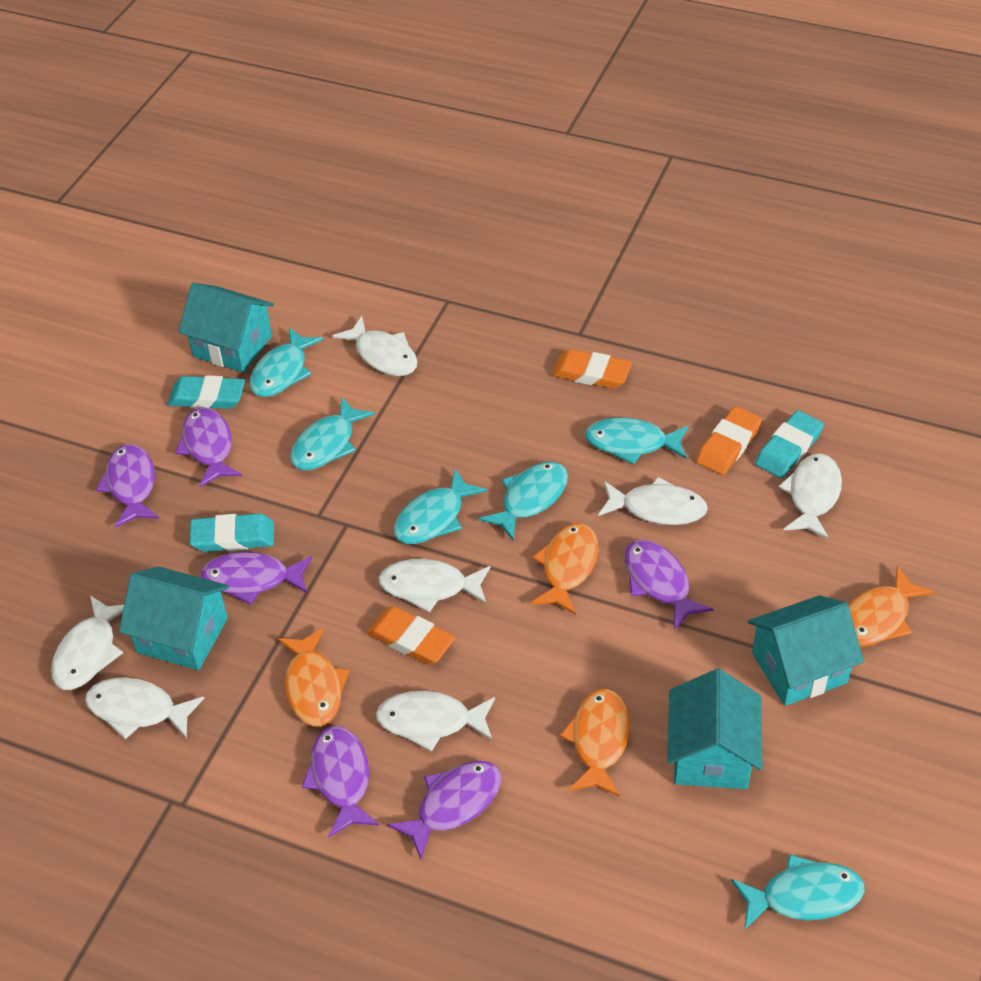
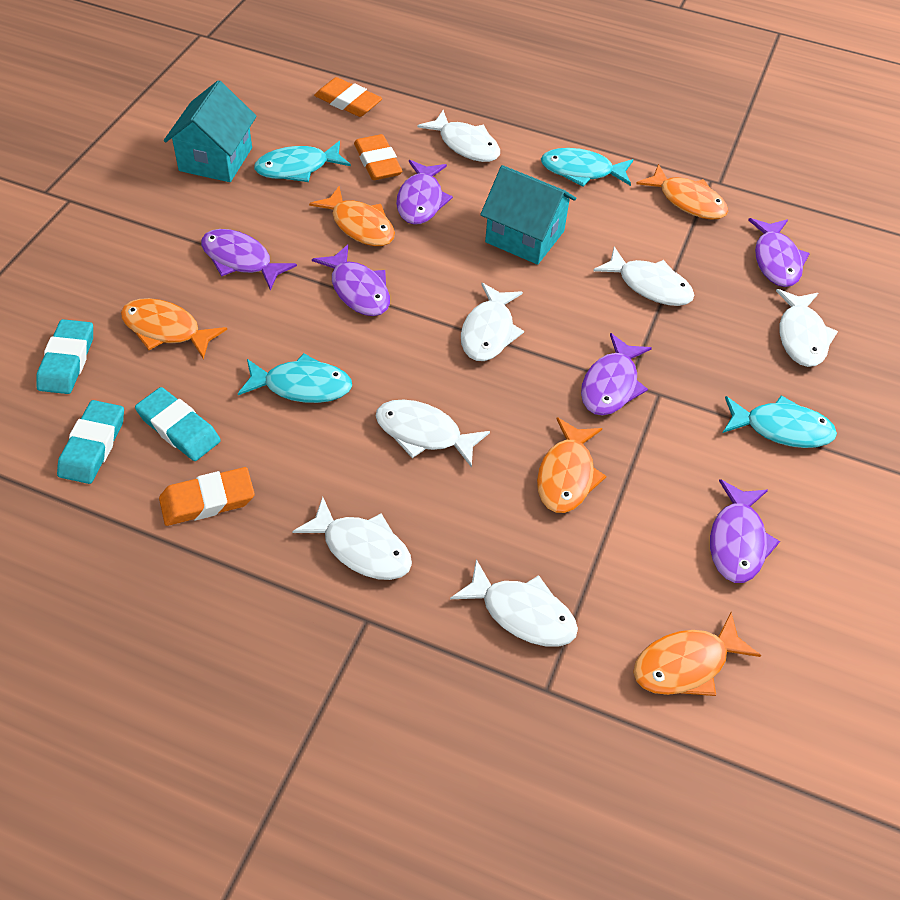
orange fish: 4 -> 5
turquoise fish: 6 -> 4
turquoise house: 4 -> 2

